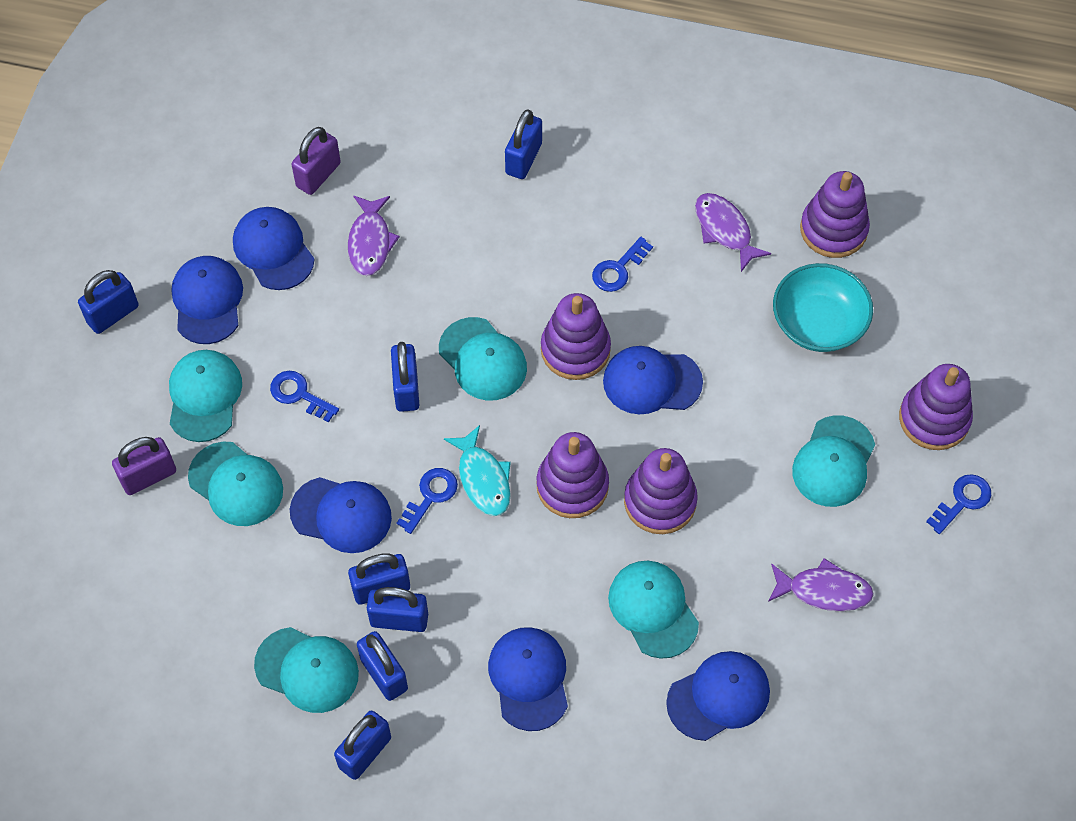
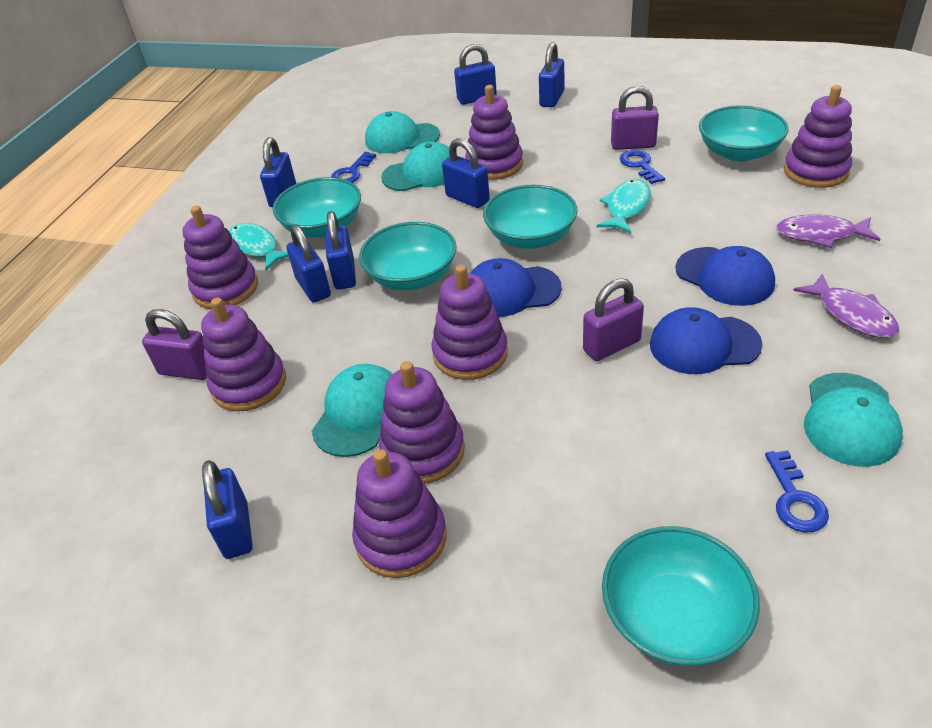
blue cap: 6 -> 3
blue key: 4 -> 3
purple fish: 3 -> 2
purple padlock: 2 -> 3
purple stacking toy: 5 -> 7
turquoise bowl: 1 -> 5
turquoise cap: 6 -> 4
turquoise fish: 1 -> 2

